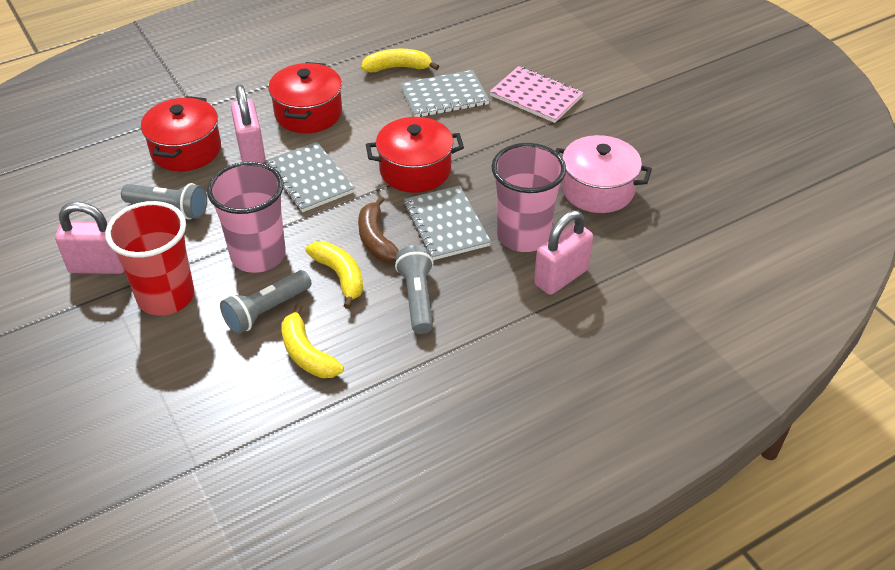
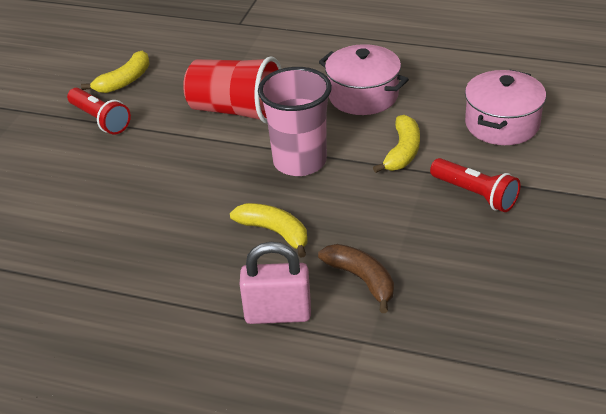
grey flashlight: 3 -> 0
grey notebook: 3 -> 0
pink cup: 2 -> 1
pink notebook: 1 -> 0
pink padlock: 3 -> 1
pink pot: 1 -> 2
red flashlight: 0 -> 2
red pot: 3 -> 0

